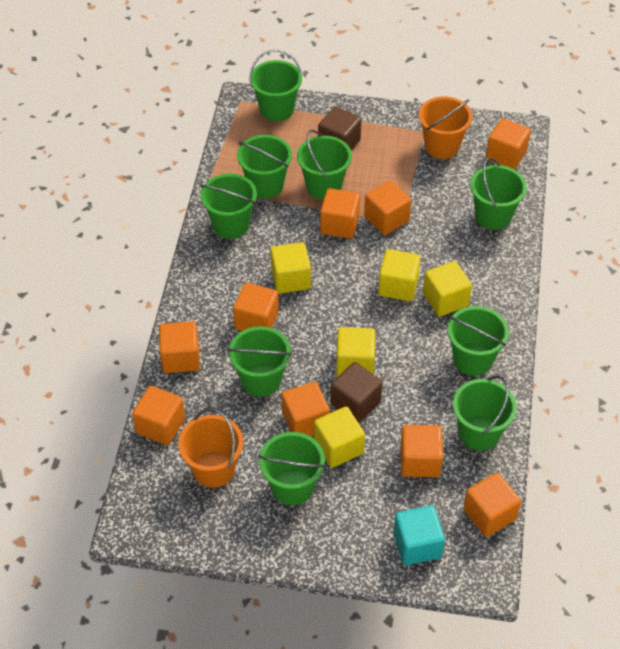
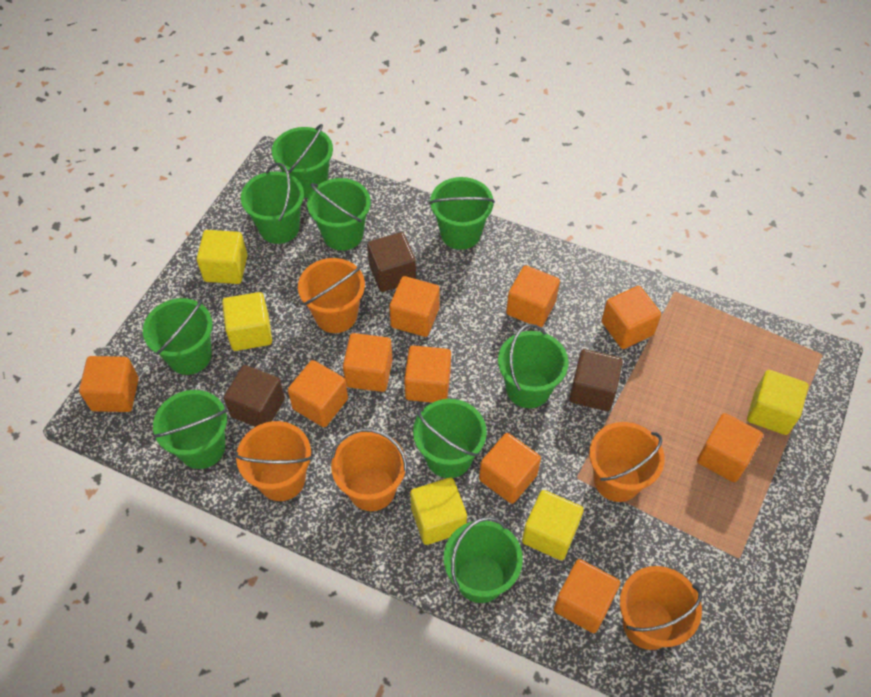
brown cube: 2 -> 3
orange bucket: 2 -> 5
orange cube: 9 -> 10
turquoise cube: 1 -> 0

